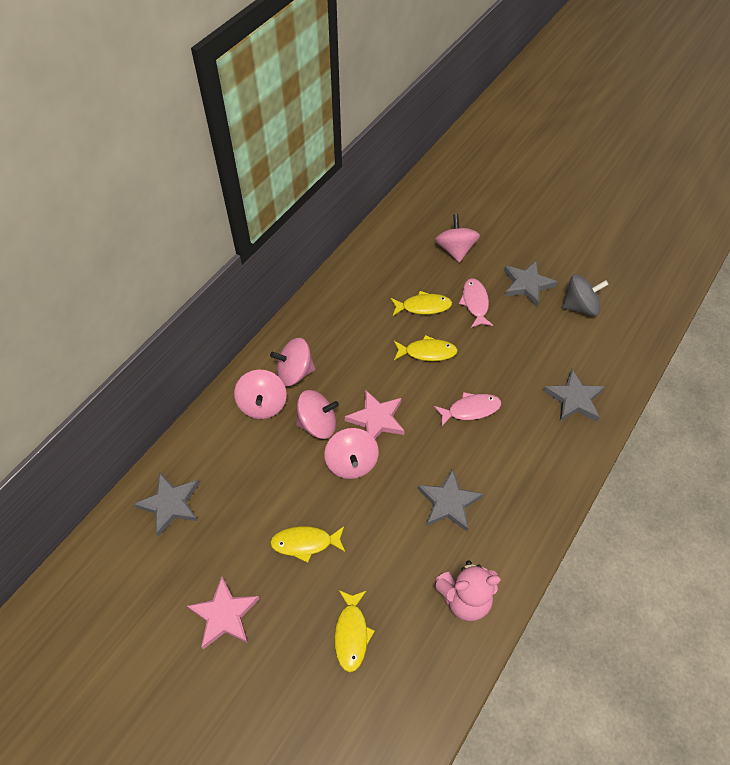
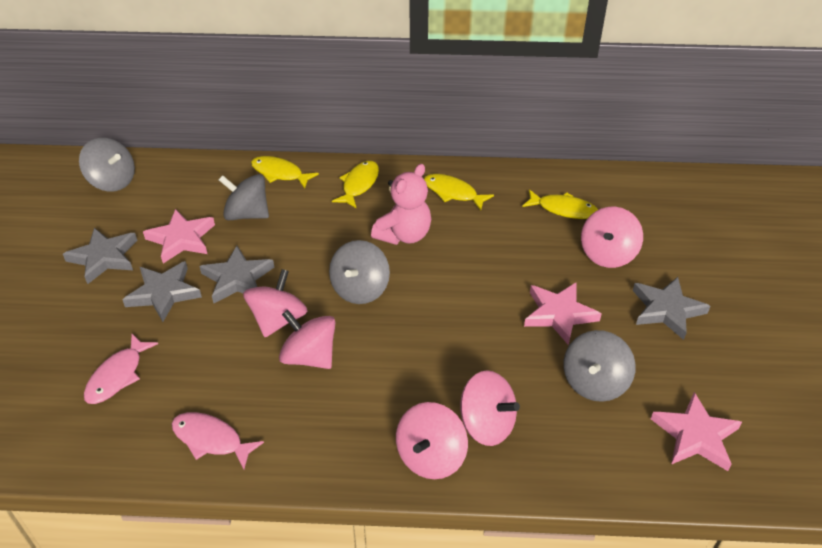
grey spinning top: 1 -> 4
pink star: 2 -> 3

